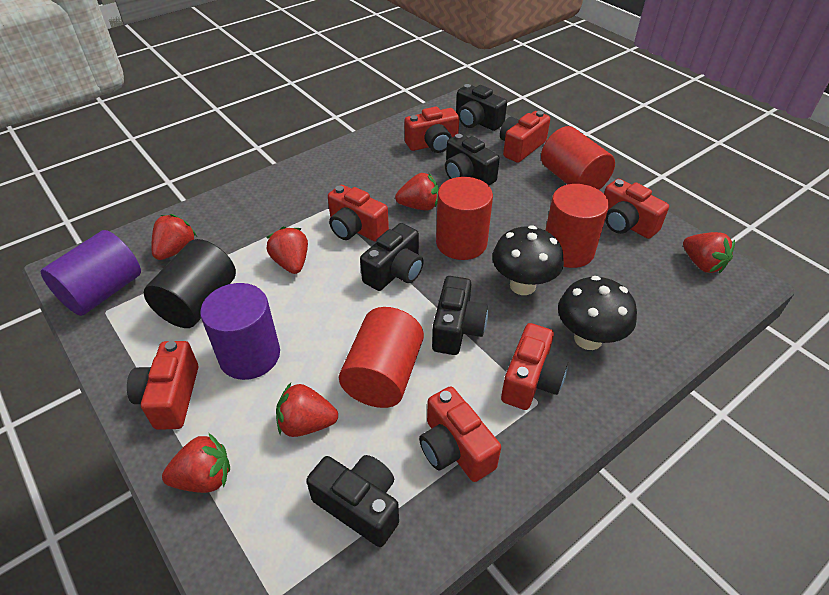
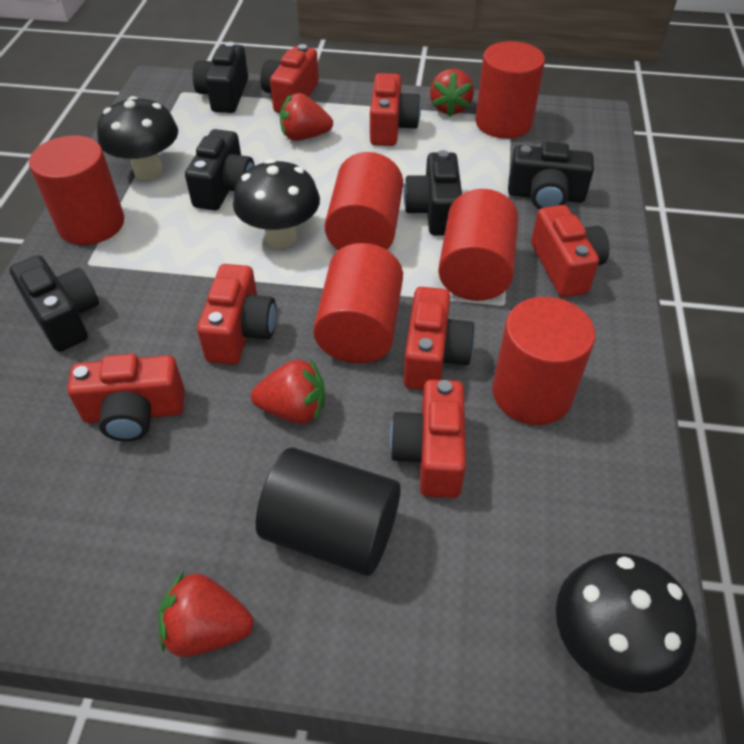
black mushroom: 2 -> 3
purple cylinder: 2 -> 0
red cylinder: 4 -> 6
red strawberry: 6 -> 4

